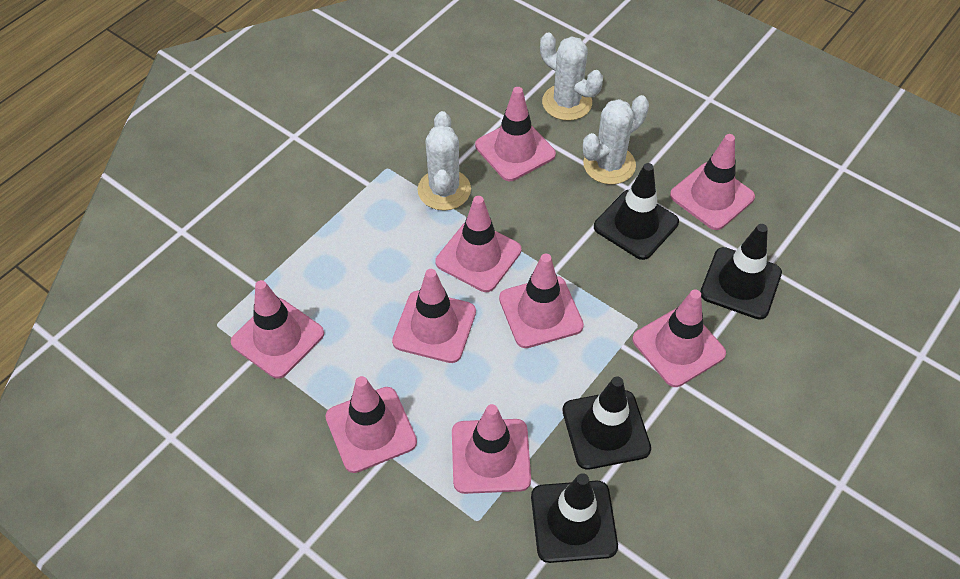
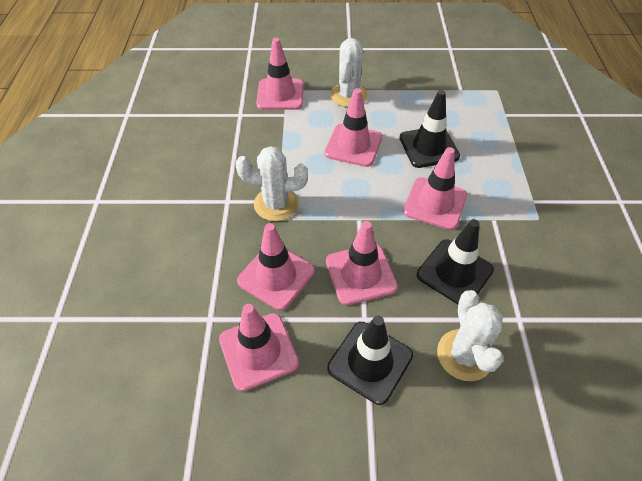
black traffic cone: 4 -> 3
pink traffic cone: 9 -> 6

